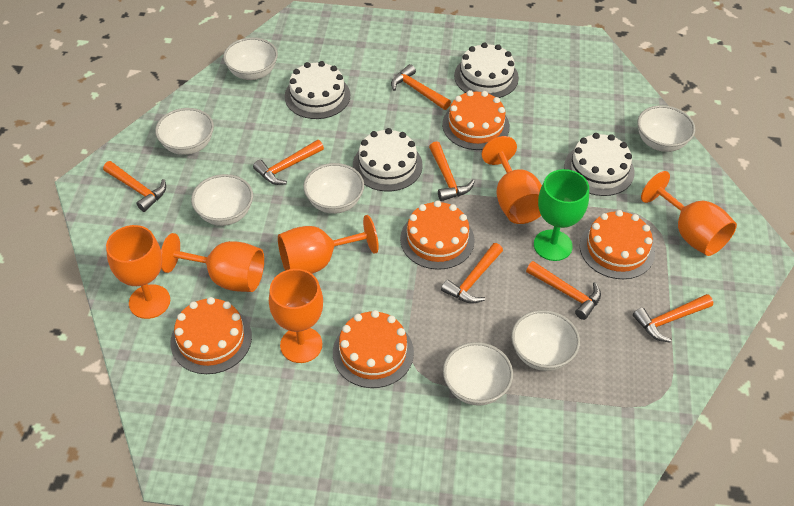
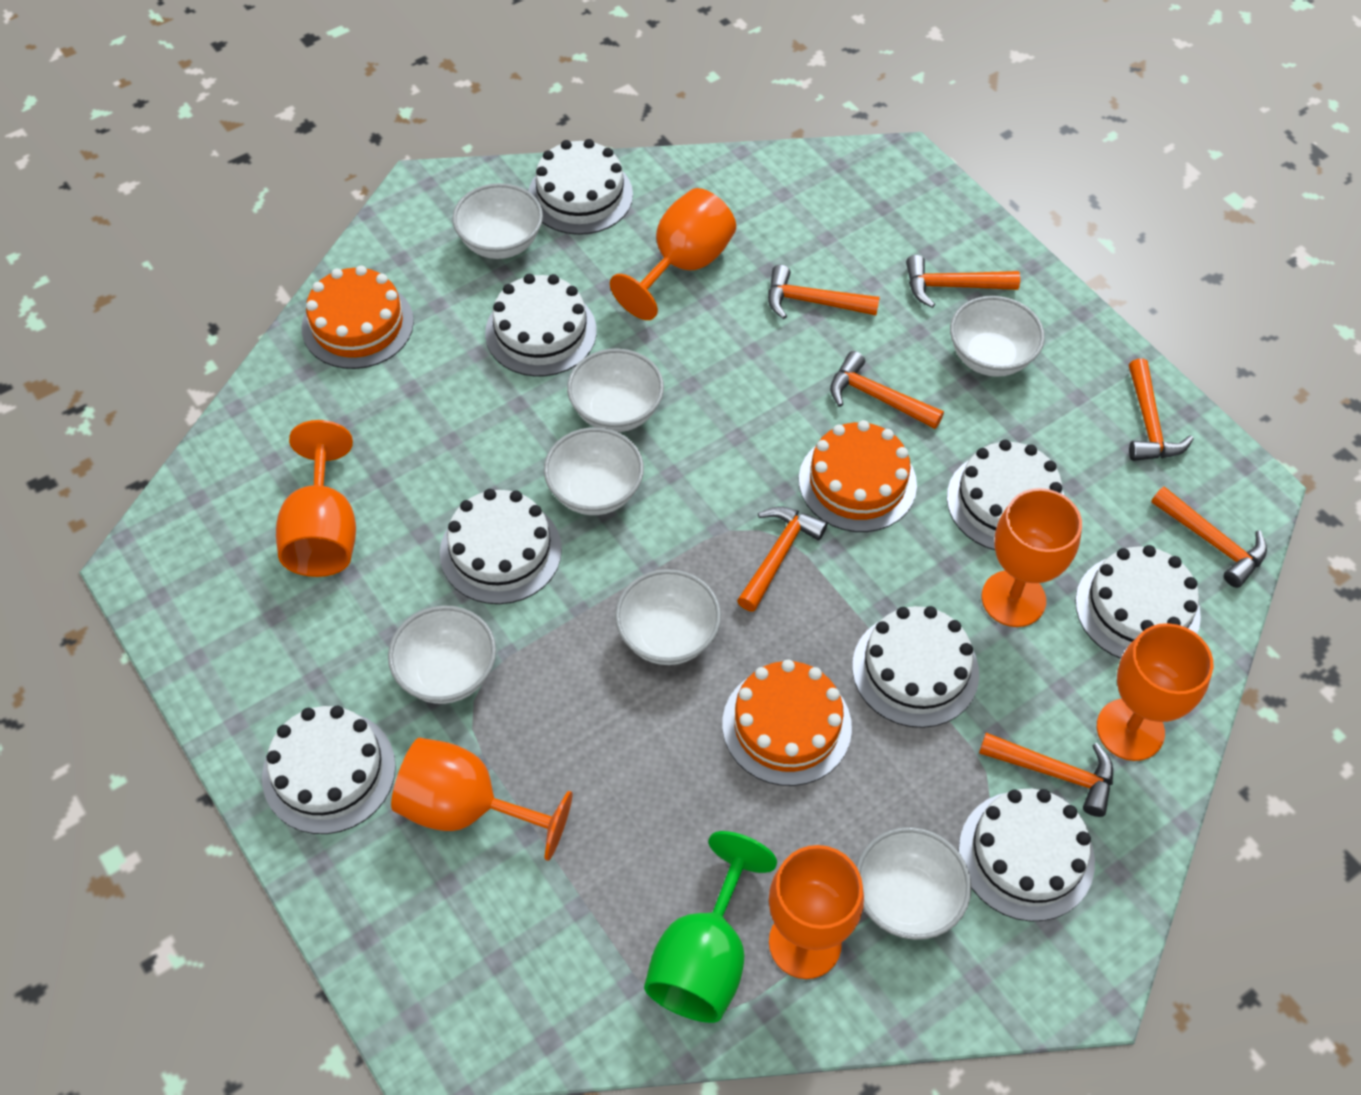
orange cake: 5 -> 3
white cake: 4 -> 8

